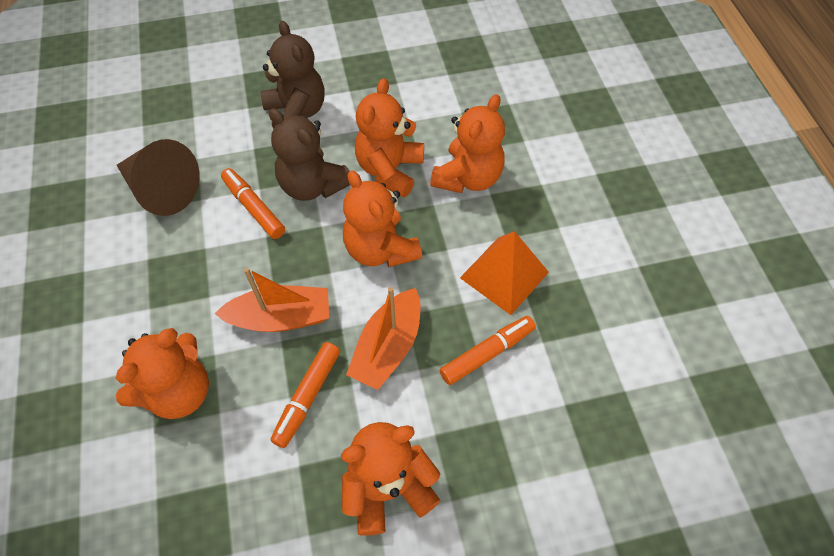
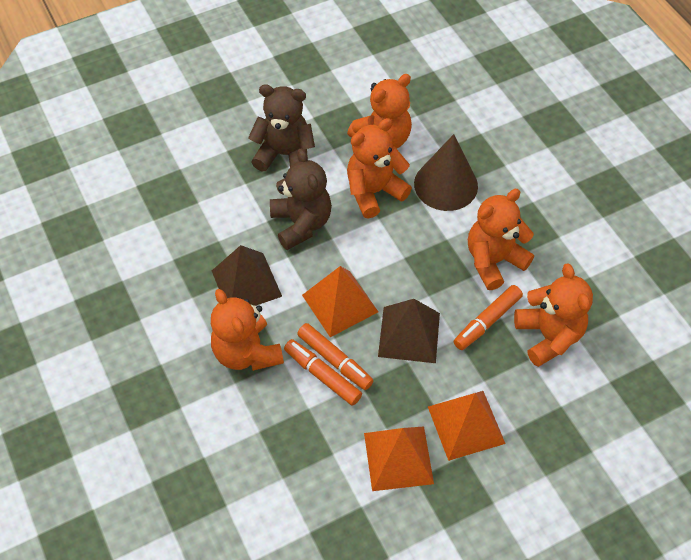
brown pyramid: 0 -> 2
orange boat: 2 -> 0
orange pyramid: 1 -> 3

